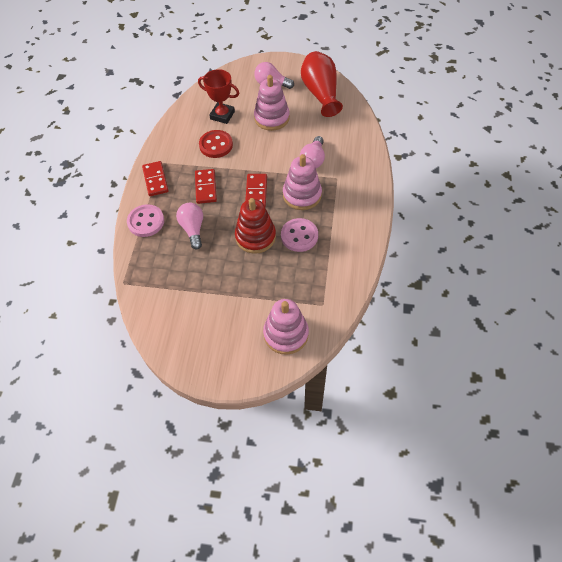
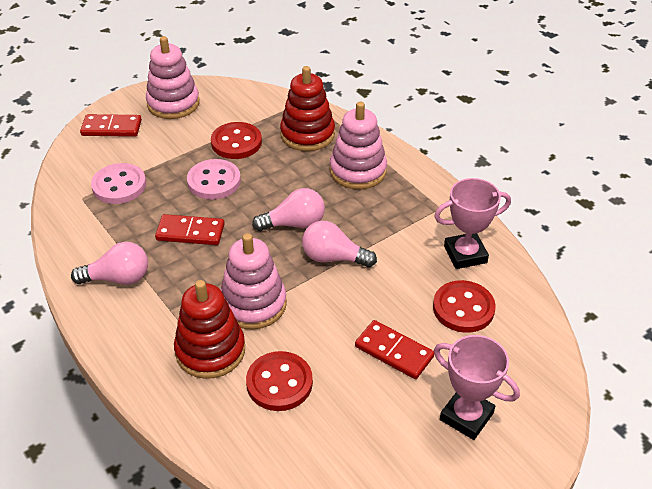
pink trophy: 0 -> 2
red button: 1 -> 3
red stacking toy: 1 -> 2
red trophy: 1 -> 0
red vase: 1 -> 0

